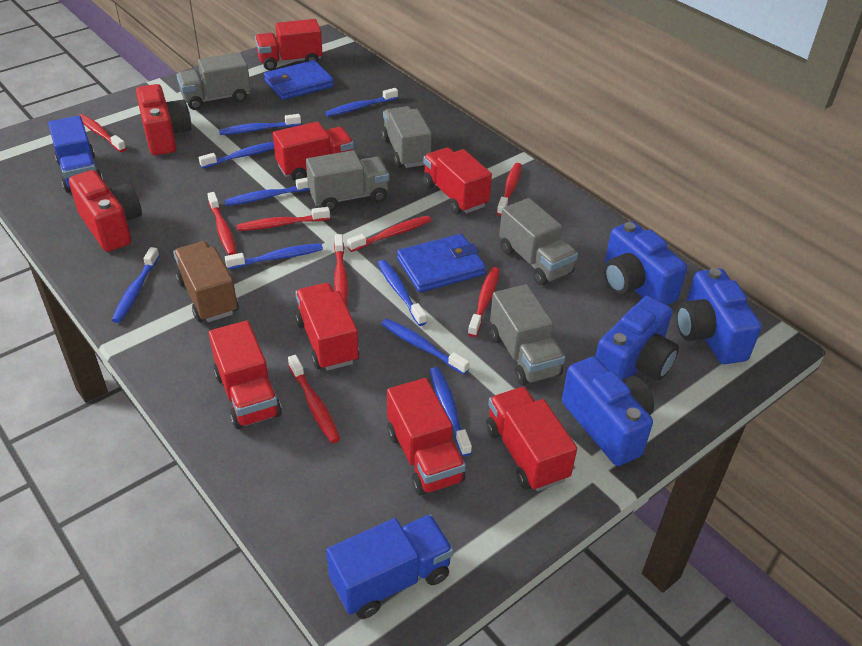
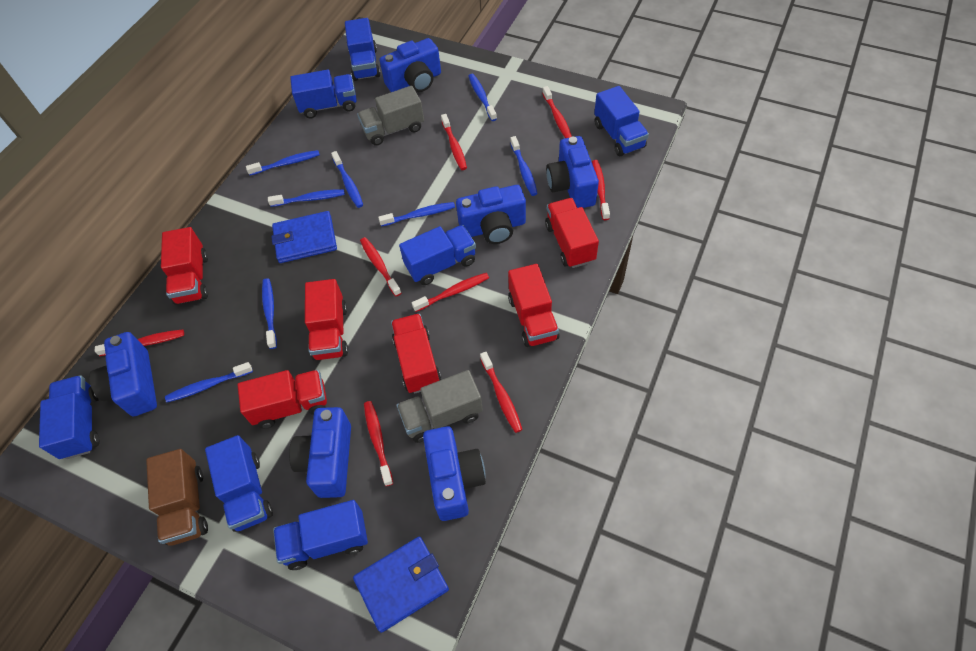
blue camera: 4 -> 6
blue toothbrush: 9 -> 8
blue truck: 2 -> 7
grey truck: 5 -> 2
red camera: 2 -> 0
red truck: 7 -> 6

